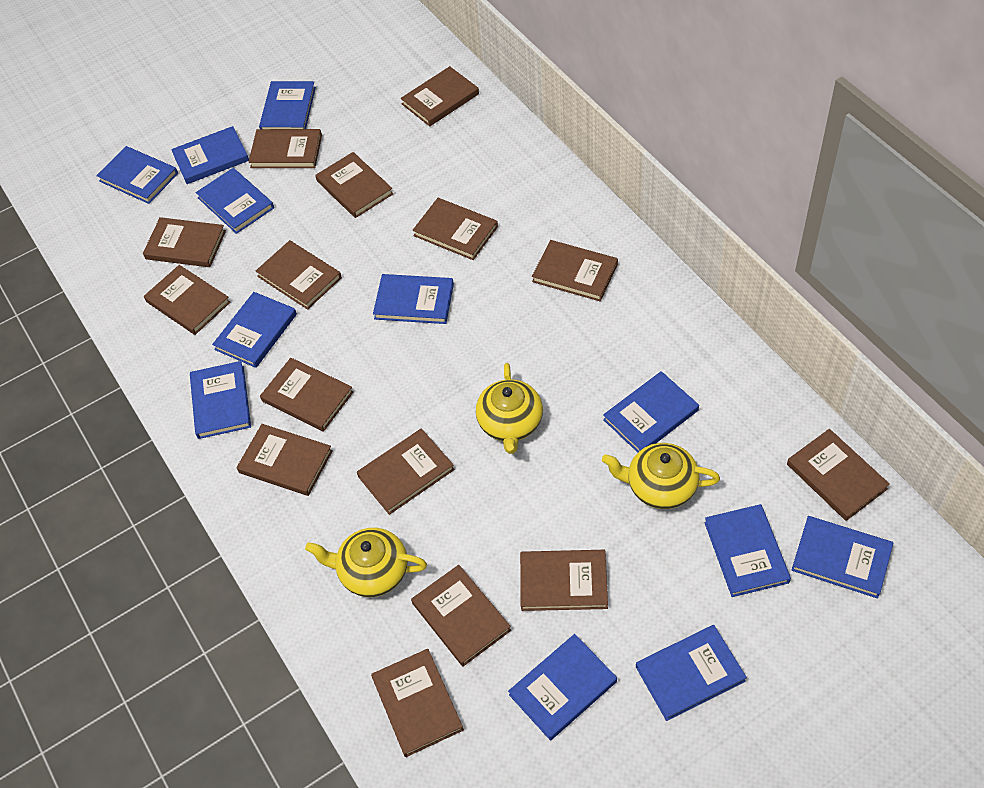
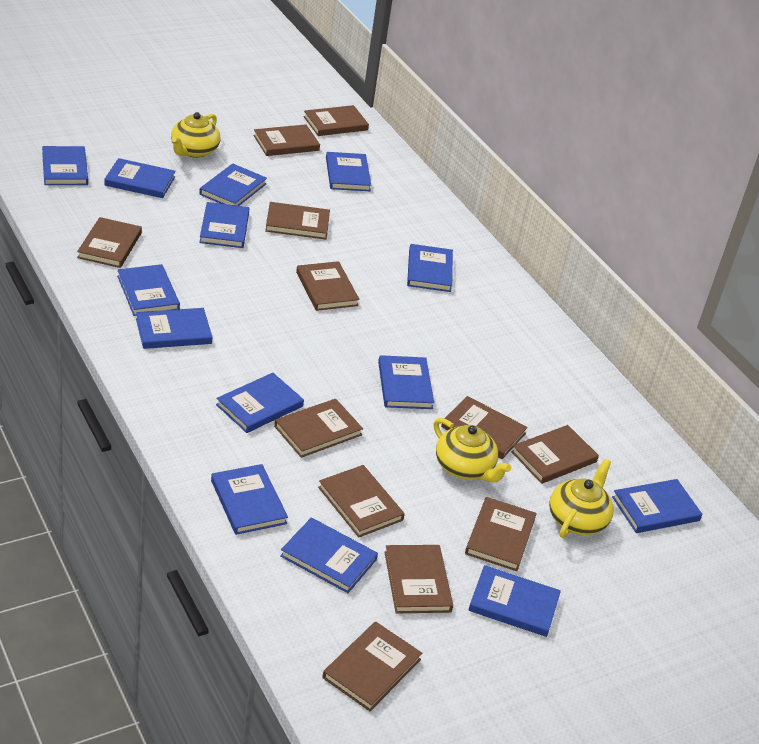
blue book: 12 -> 14
brown book: 15 -> 12

